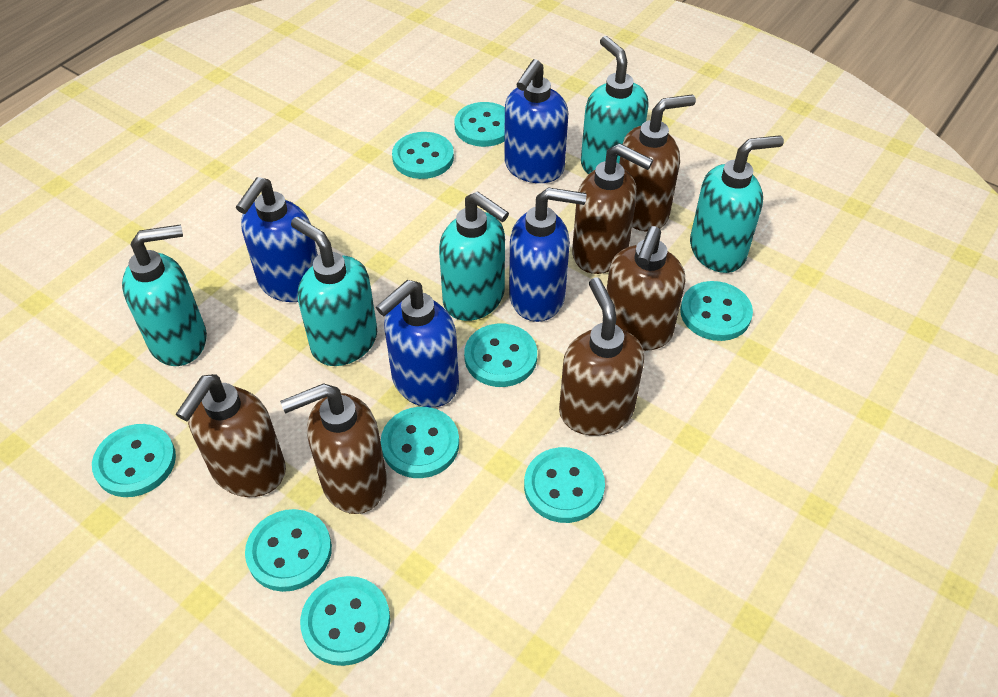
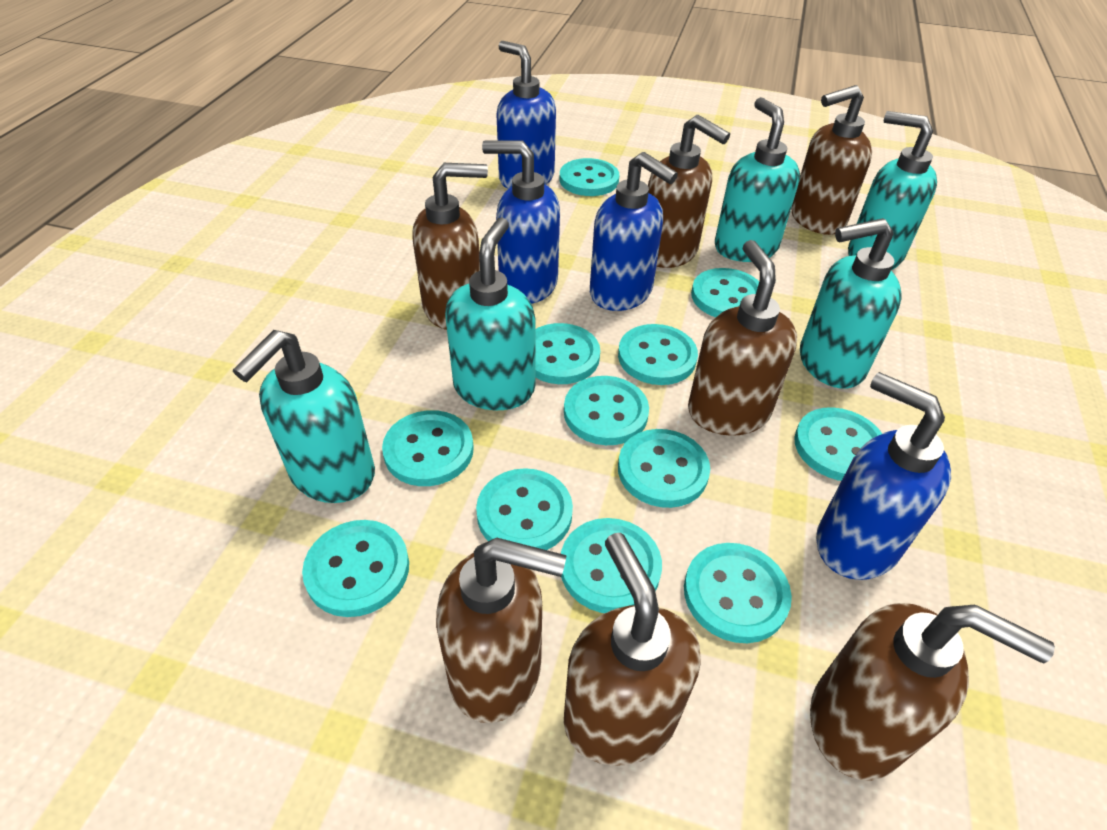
brown soap dispenser: 6 -> 7
turquoise button: 9 -> 12

